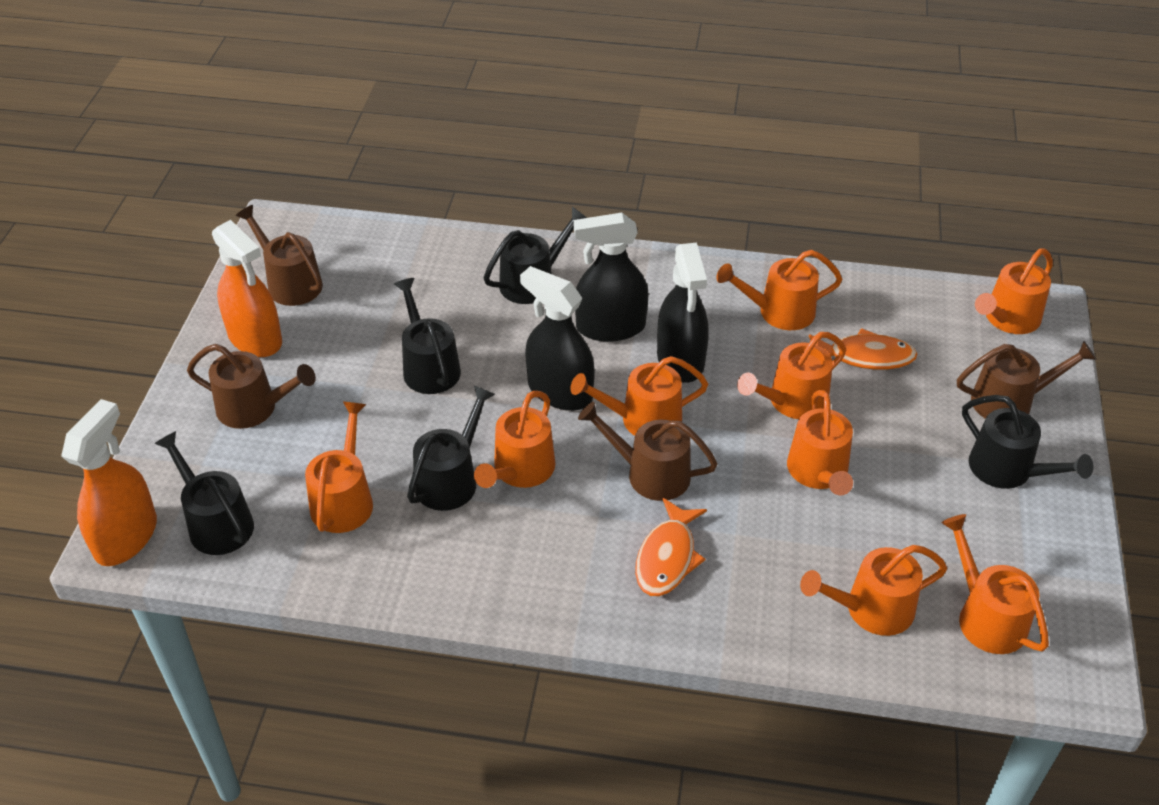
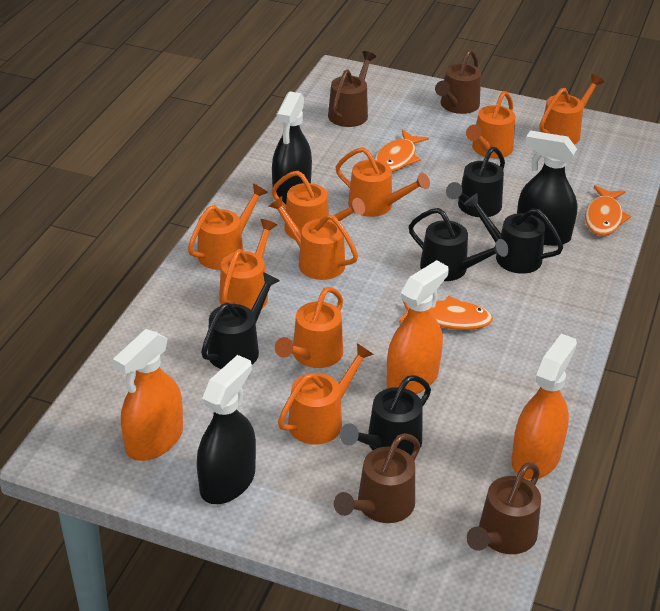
orange fish: 2 -> 3
orange spray bottle: 2 -> 3

